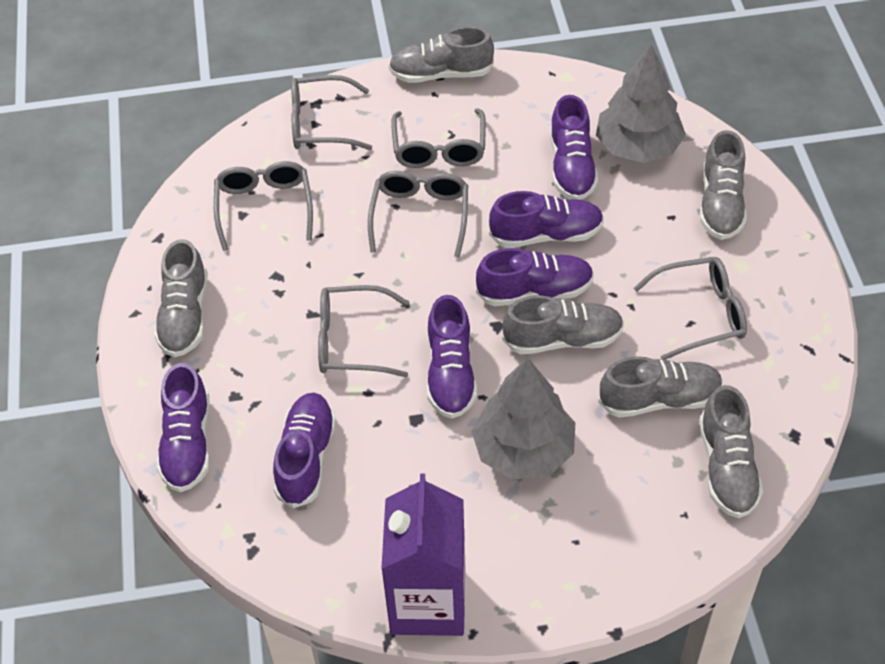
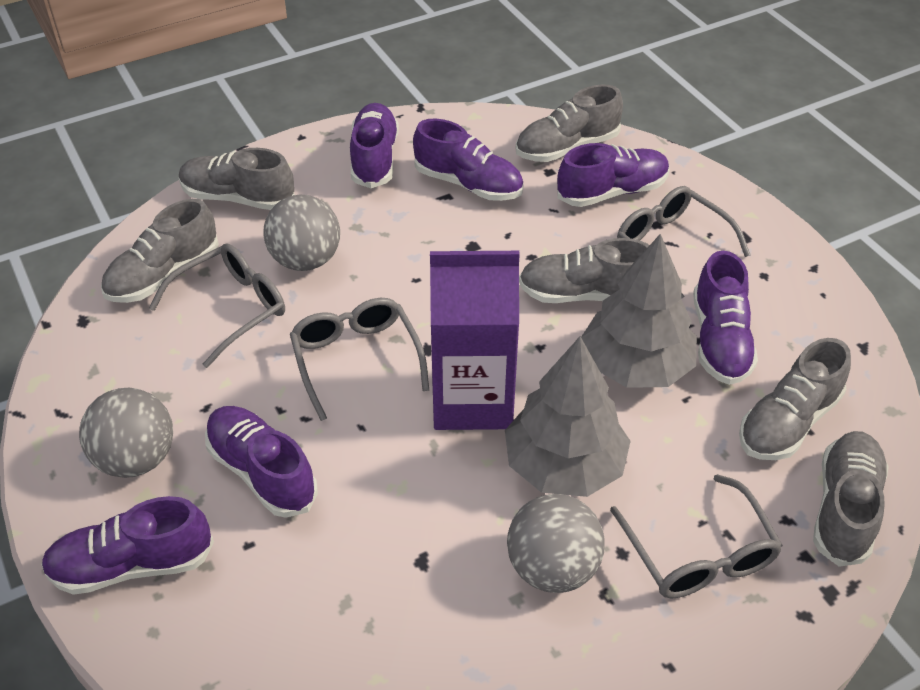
grey ball: 0 -> 3
grey glasses: 6 -> 4

